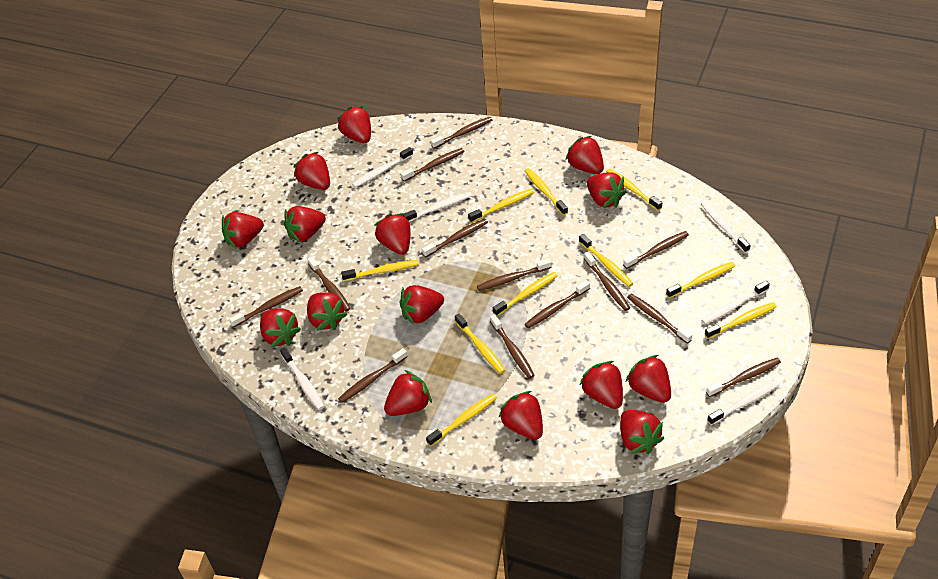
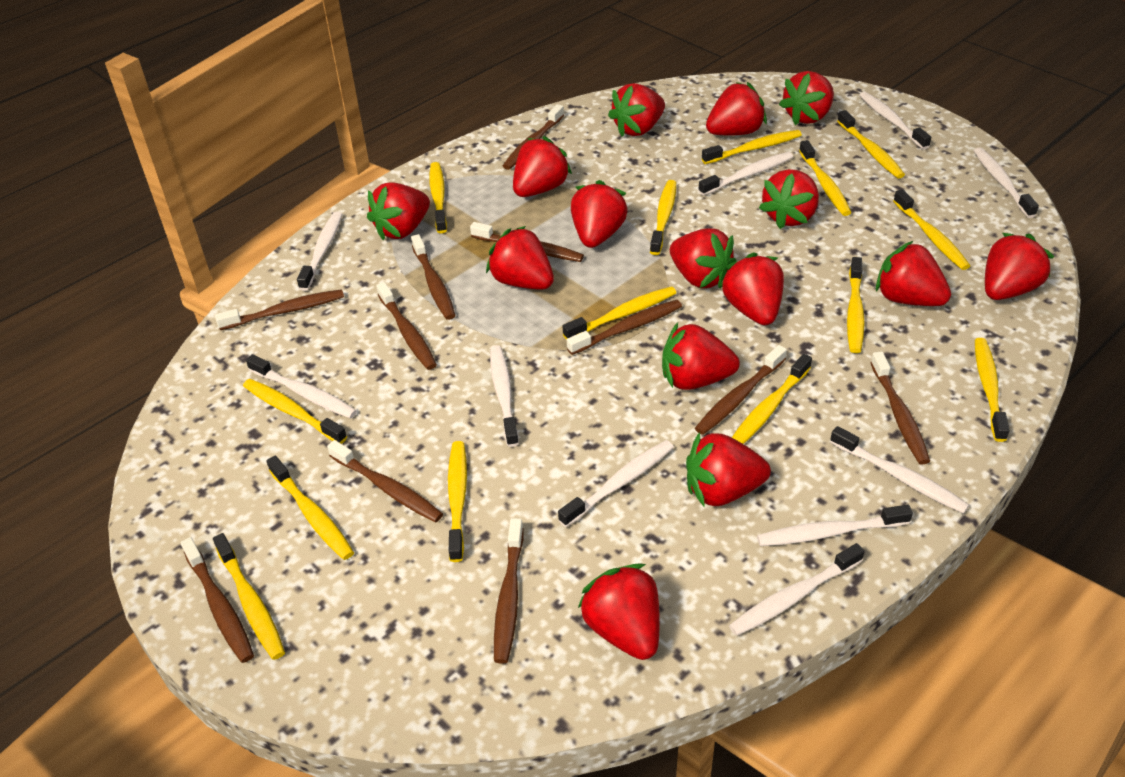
brown toothbrush: 13 -> 11
white toothbrush: 6 -> 10
yellow toothbrush: 10 -> 14

